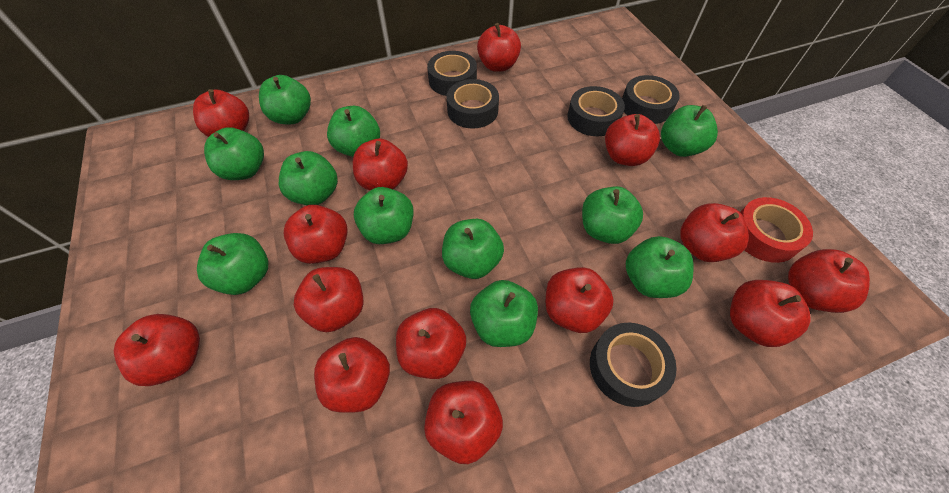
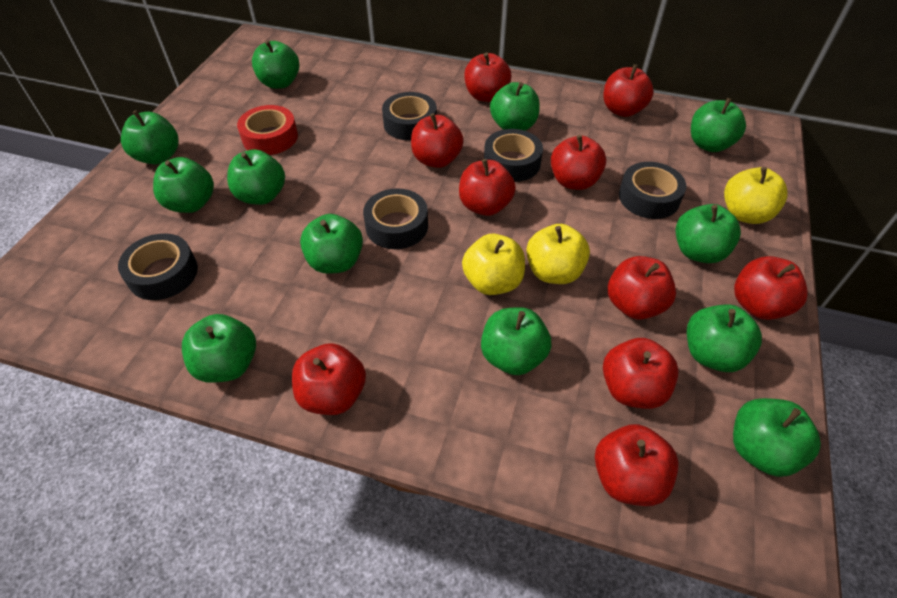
green apple: 11 -> 12
red apple: 14 -> 10
yellow apple: 0 -> 3

